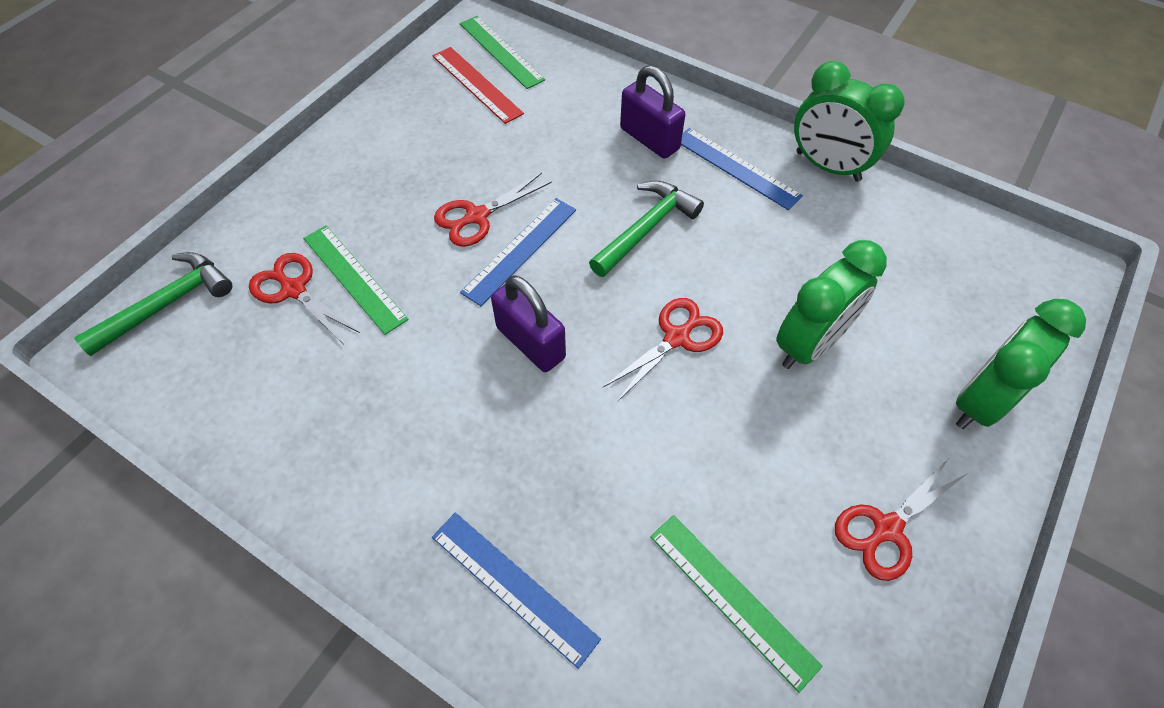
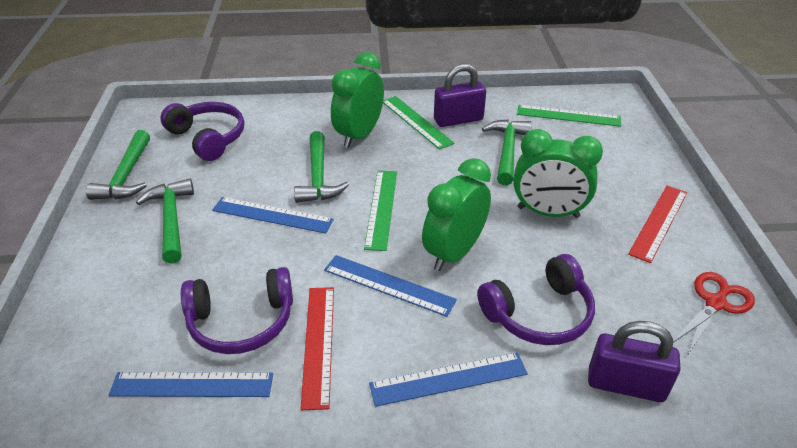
blue ruler: 3 -> 4
green hammer: 2 -> 4
purple headphones: 0 -> 3
red ruler: 1 -> 2
red scissors: 4 -> 1

